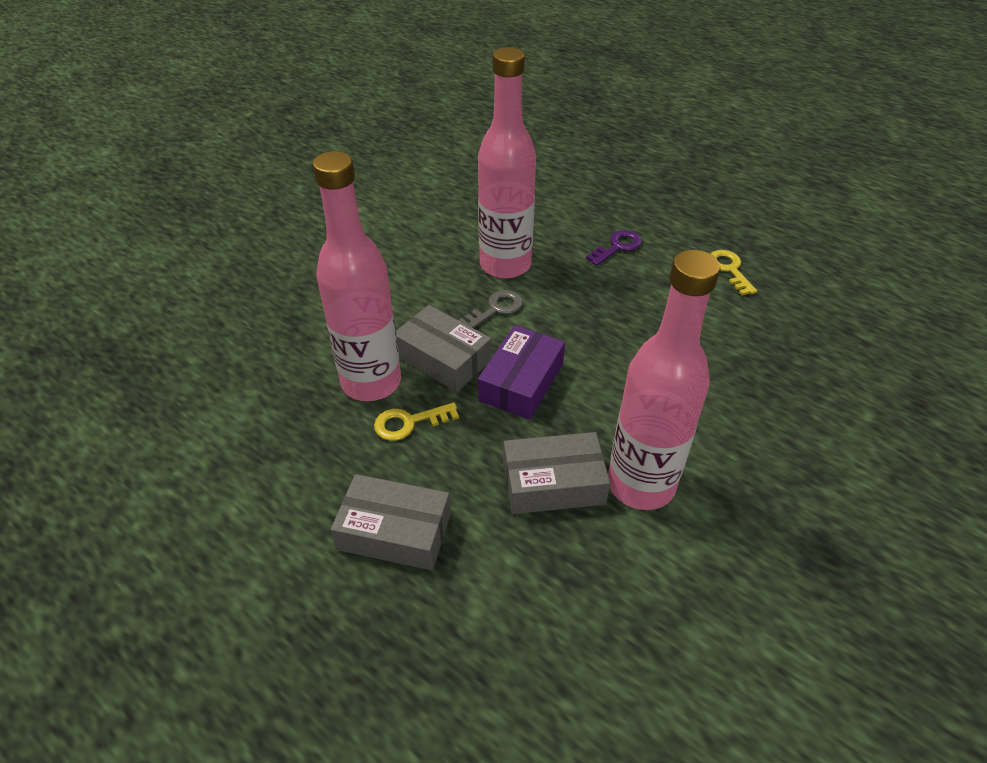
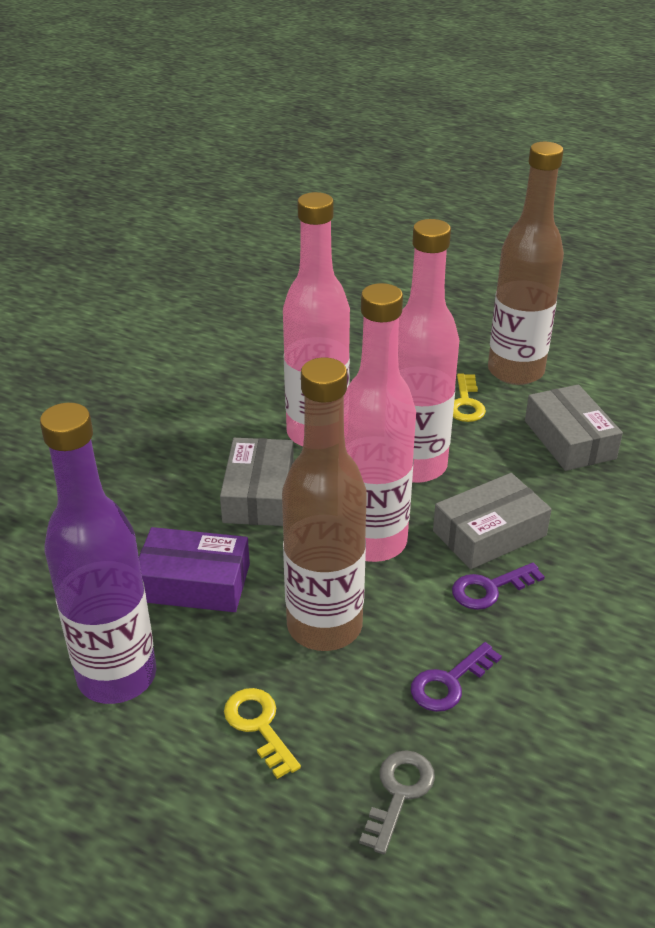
brown bottle: 0 -> 2
purple bottle: 0 -> 1
purple key: 1 -> 2

